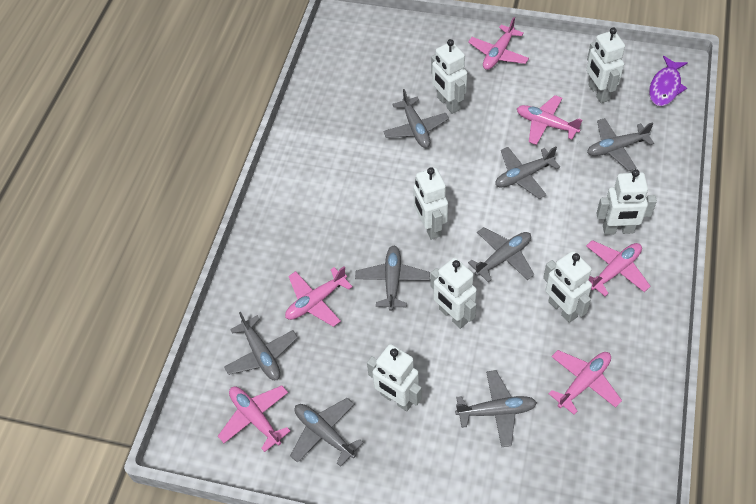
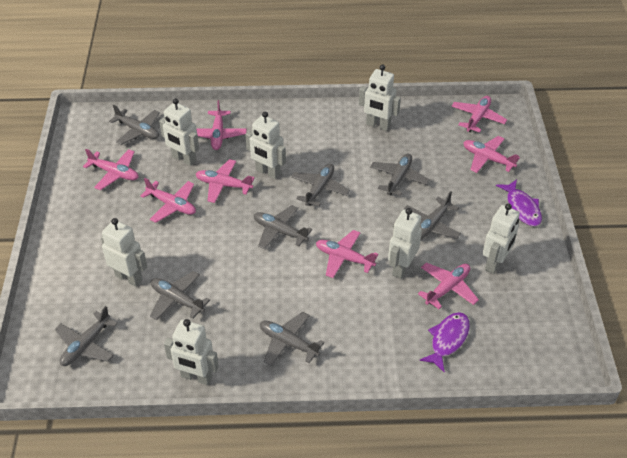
pink plane: 6 -> 8
purple fish: 1 -> 2

